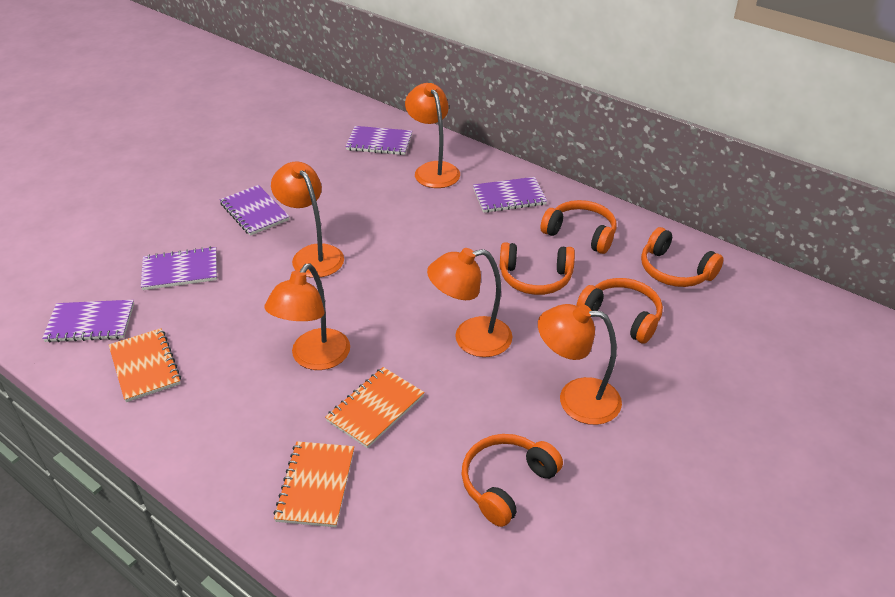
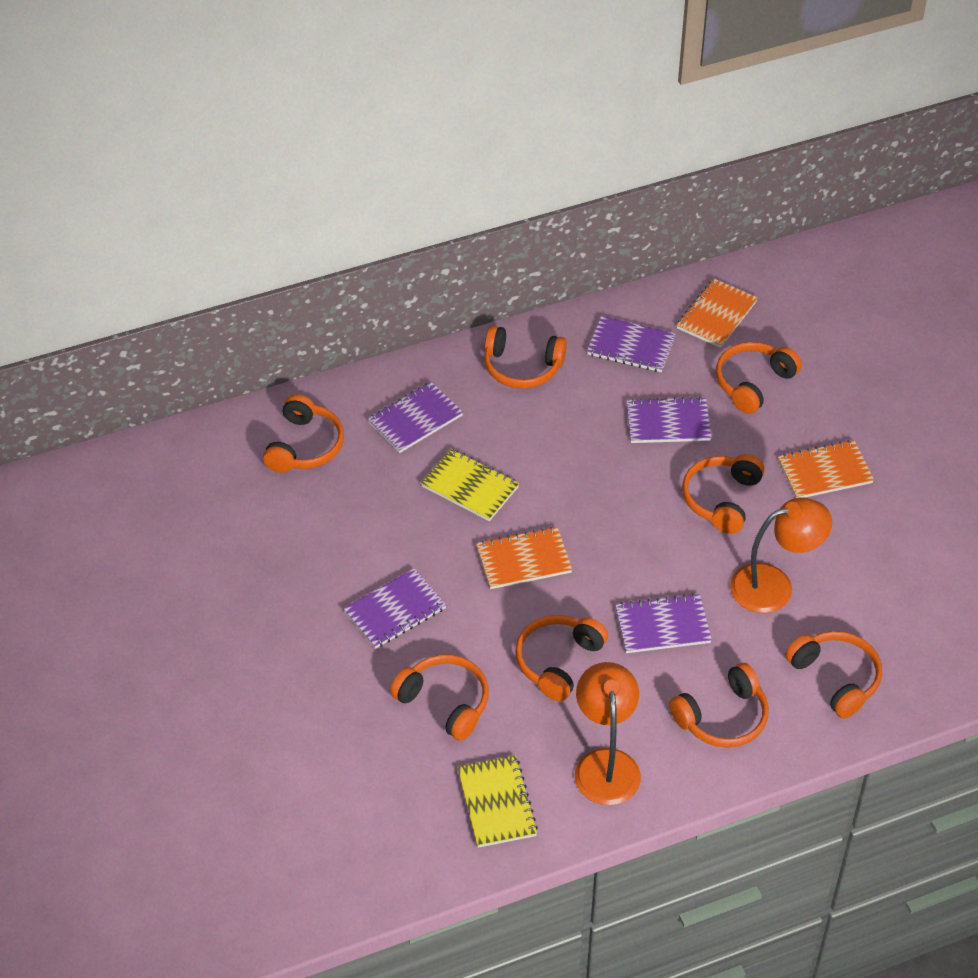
orange headphones: 5 -> 8
orange lamp: 5 -> 2
yellow notebook: 0 -> 2

